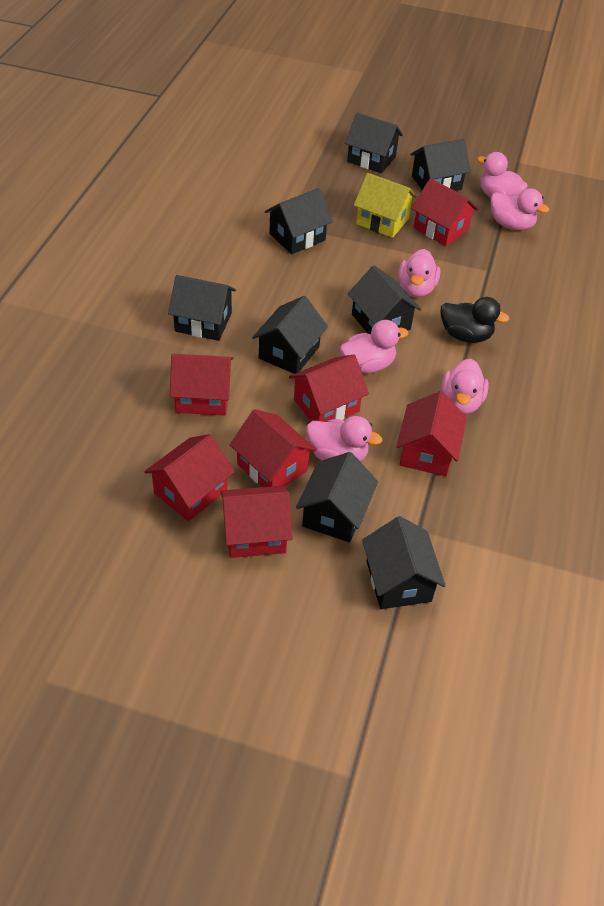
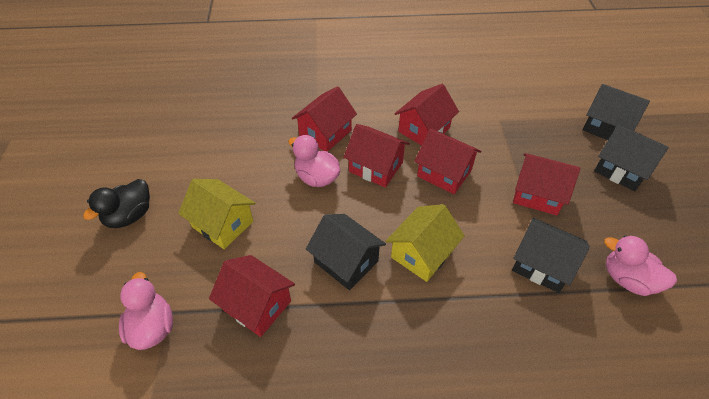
black house: 8 -> 4
pink duck: 6 -> 3
red house: 7 -> 6
yellow house: 1 -> 2

